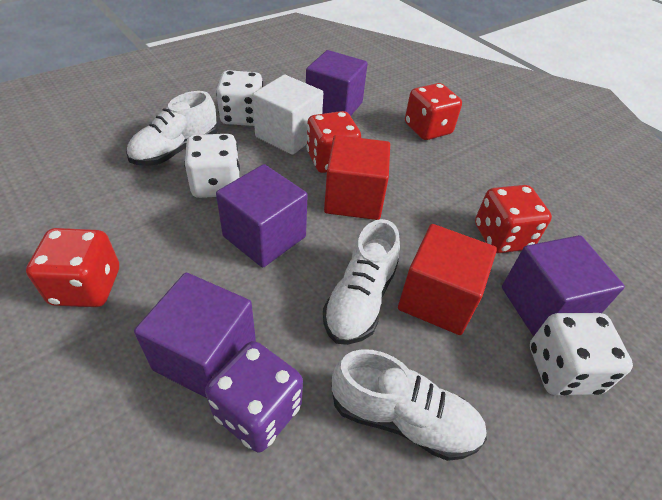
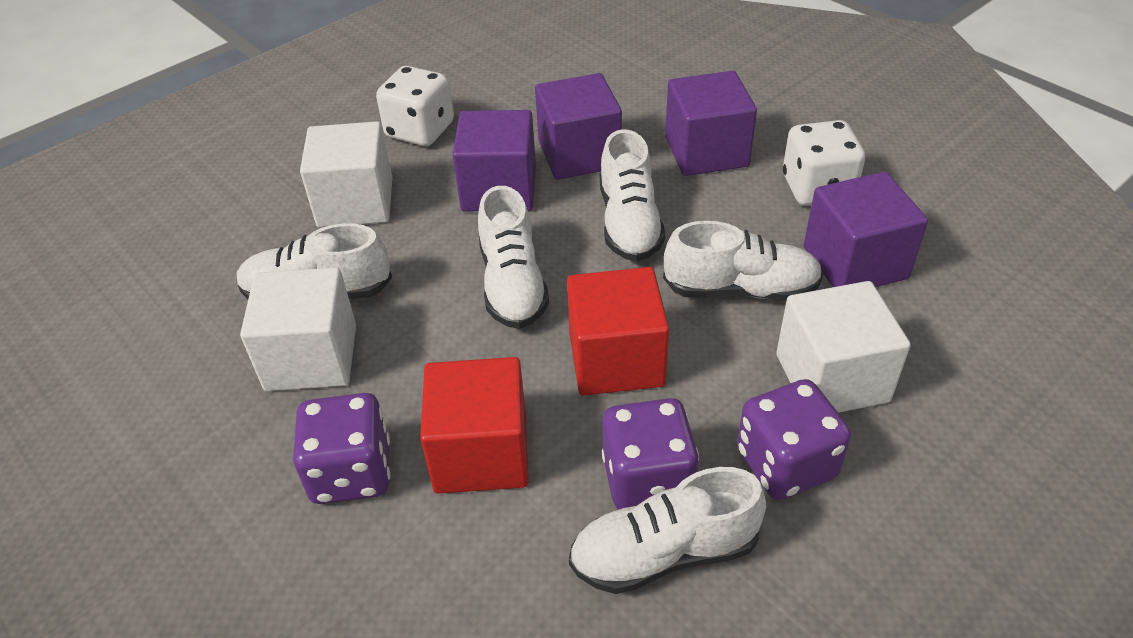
purple dice: 1 -> 3
red dice: 4 -> 0
white cube: 1 -> 3
white dice: 3 -> 2
white shoe: 3 -> 5

